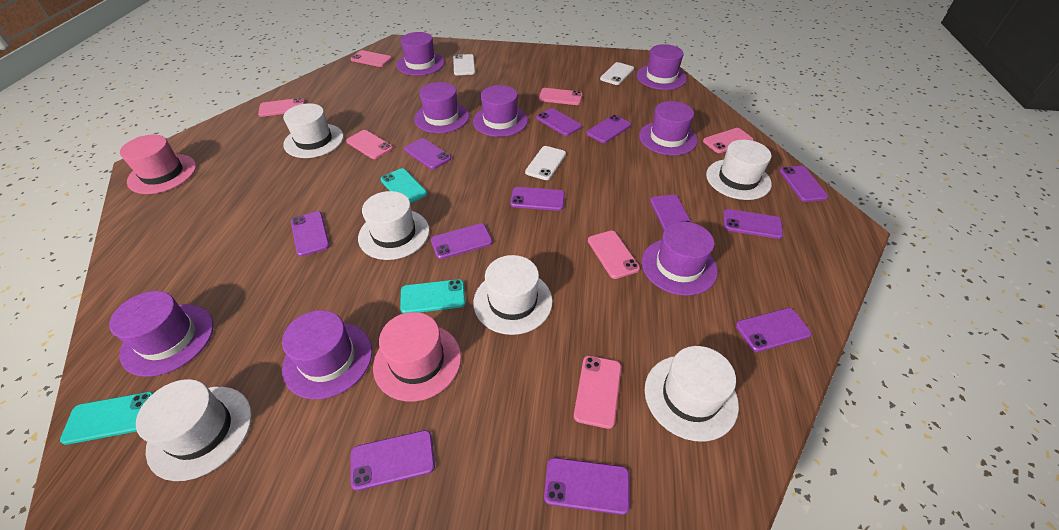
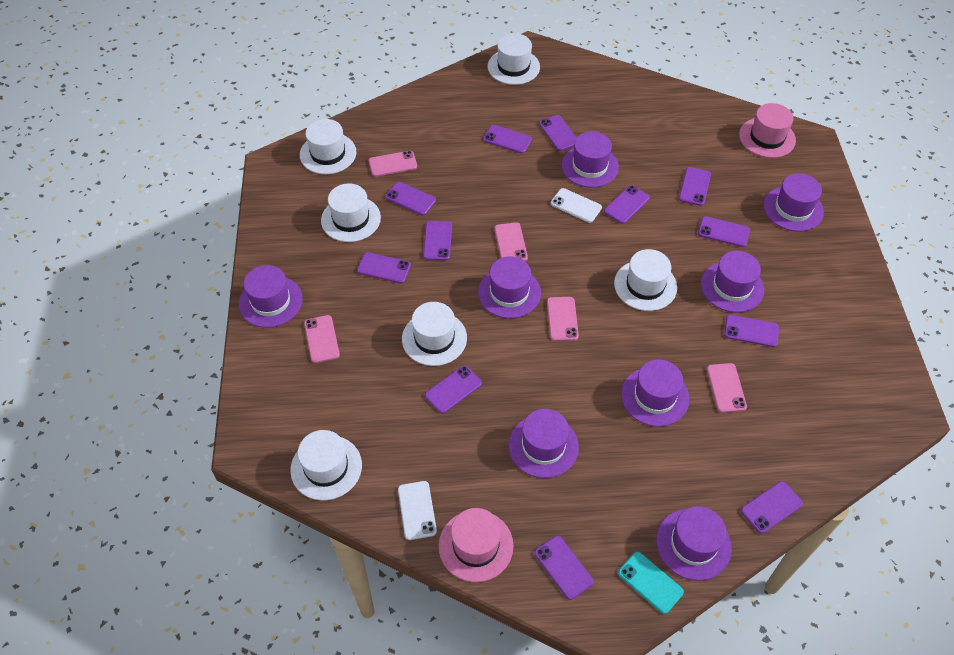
pink phone: 7 -> 5
turquoise phone: 3 -> 1
white phone: 3 -> 2

